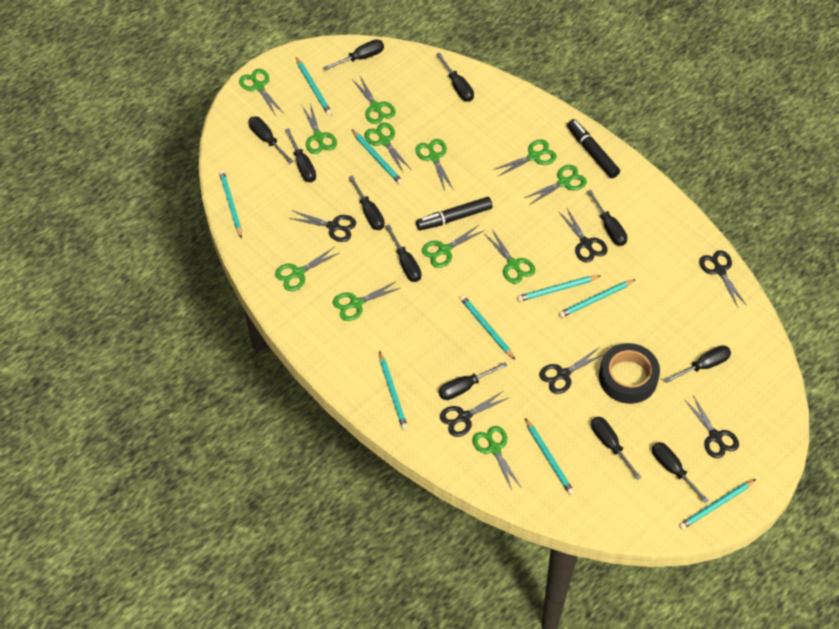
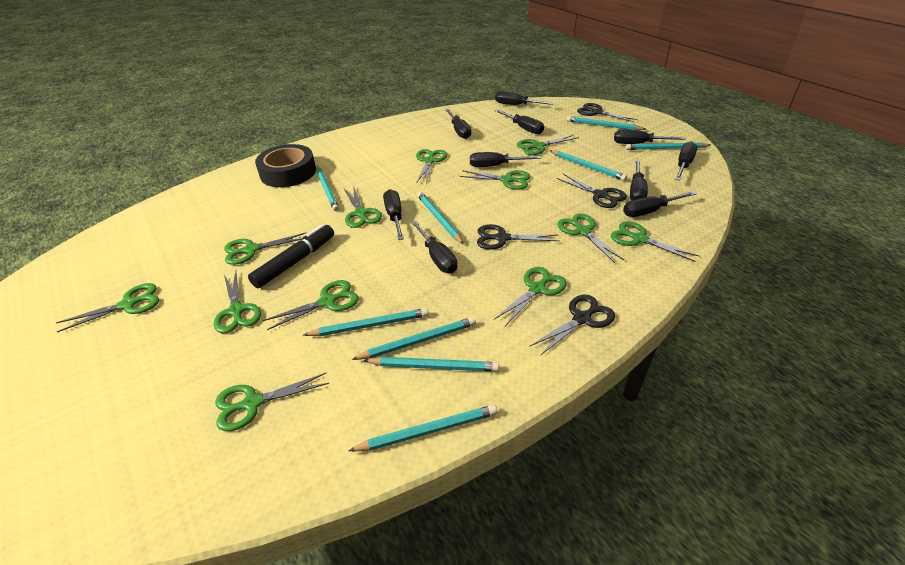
black marker: 2 -> 1
black scissors: 6 -> 4
black screwdriver: 11 -> 10

